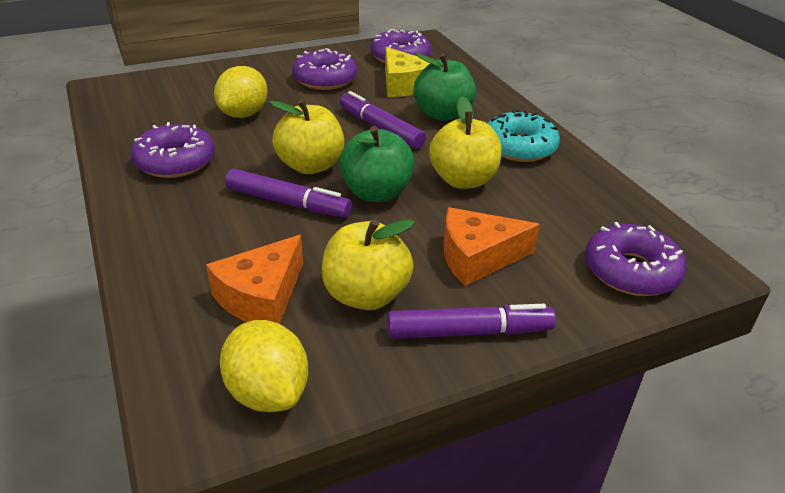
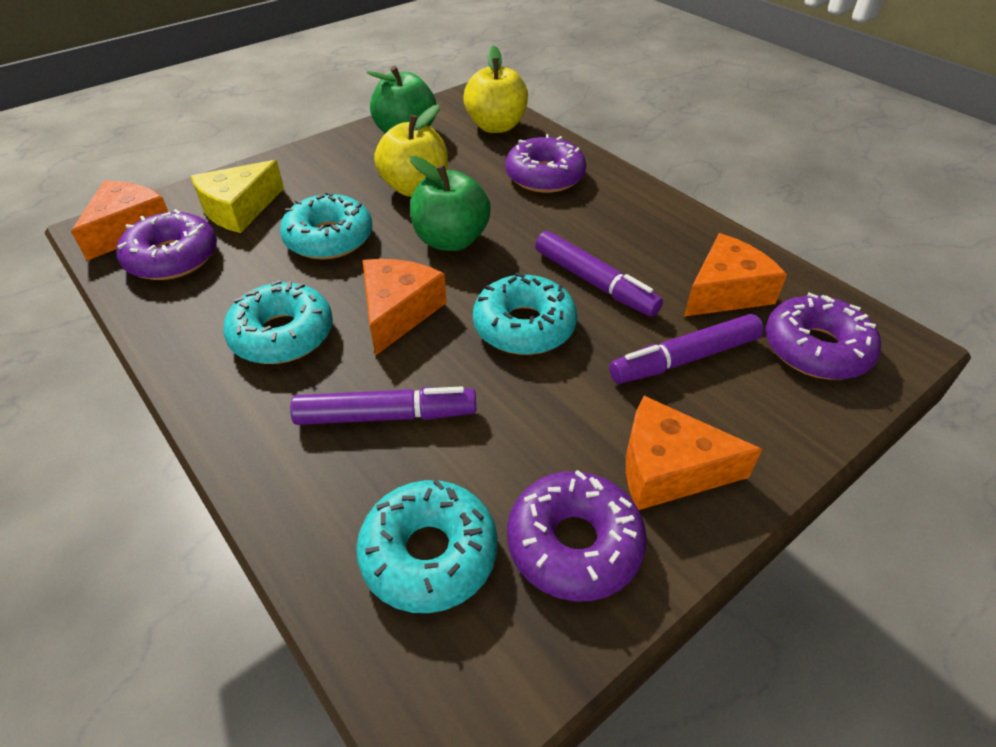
orange cheese: 2 -> 4
turquoise donut: 1 -> 4
yellow apple: 3 -> 2
yellow lemon: 2 -> 0

